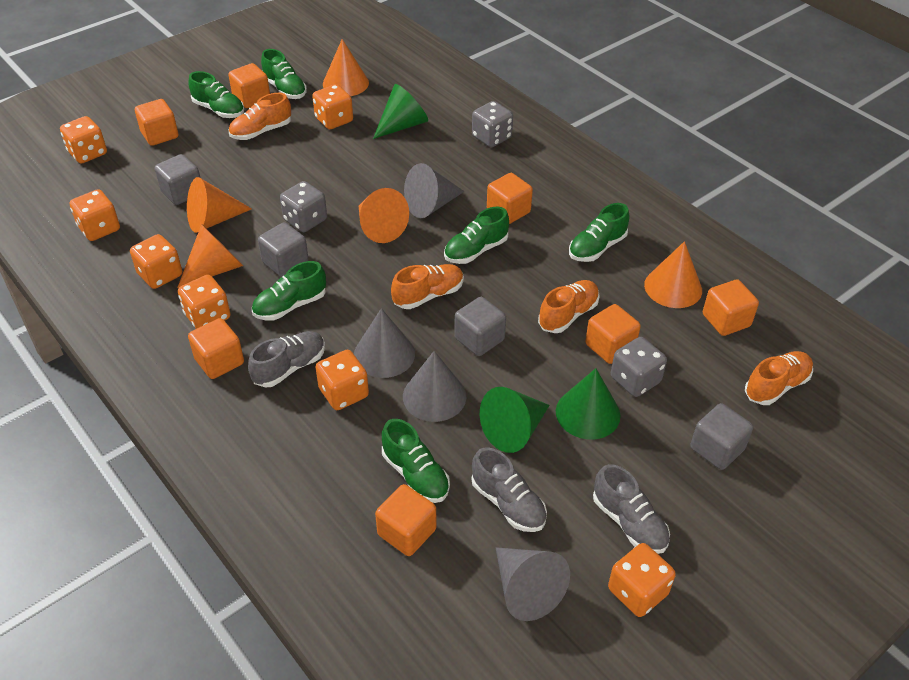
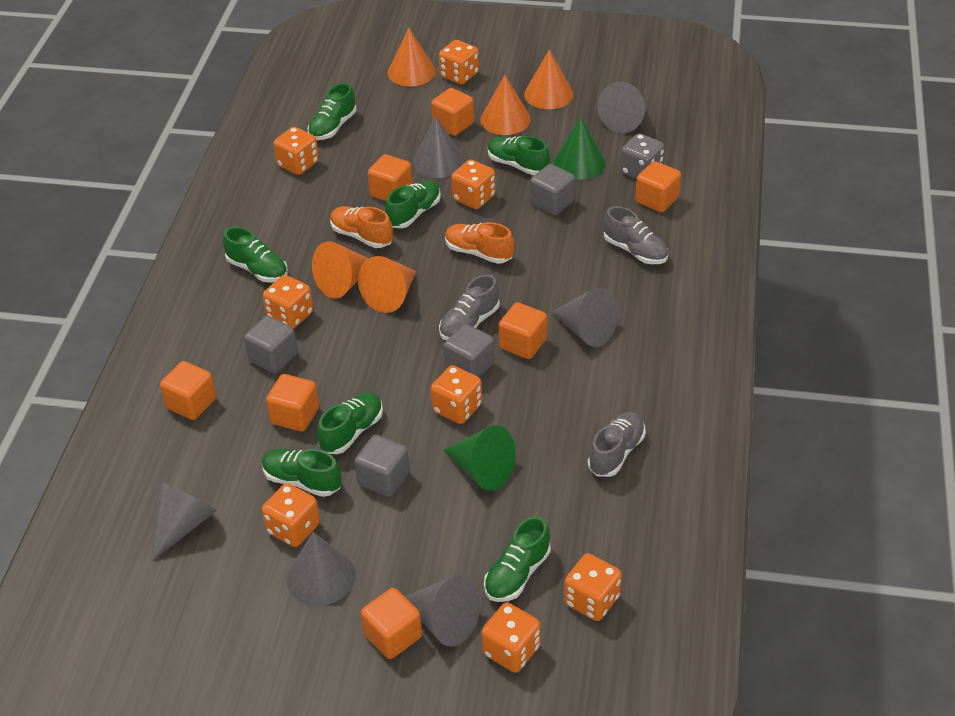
green cone: 3 -> 2
green shoe: 6 -> 7
grey cone: 4 -> 6
grey dice: 3 -> 1
orange dice: 7 -> 8
orange shoe: 4 -> 2

